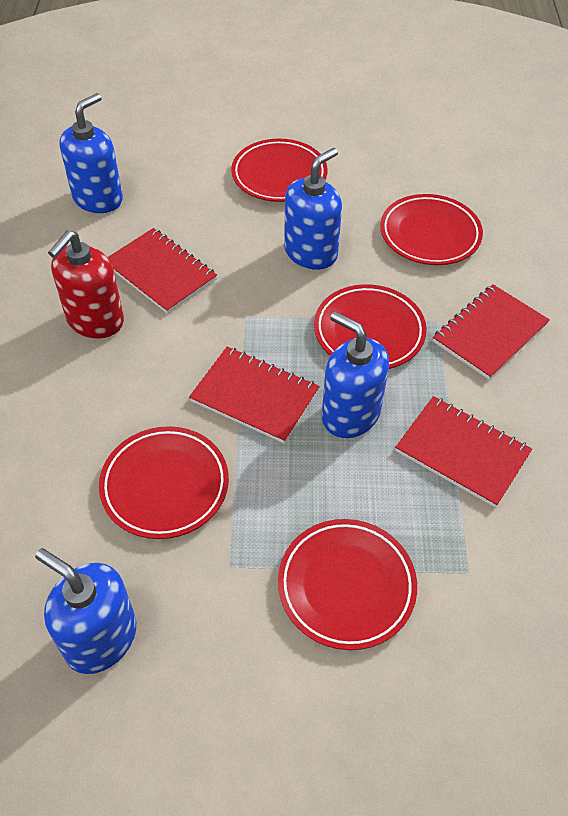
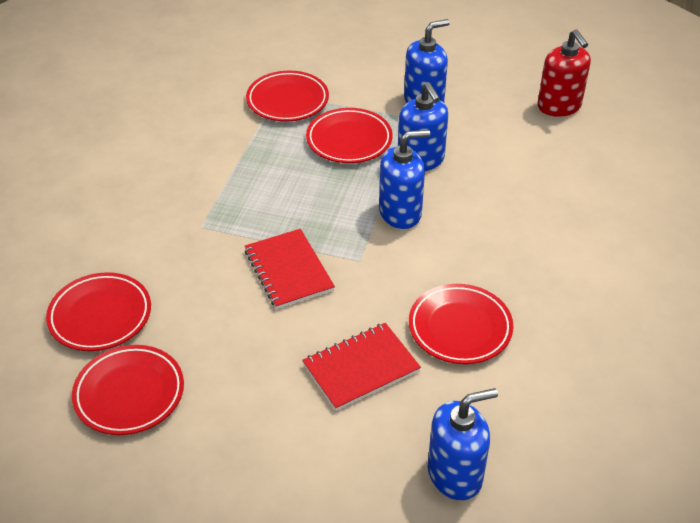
red notebook: 4 -> 2

